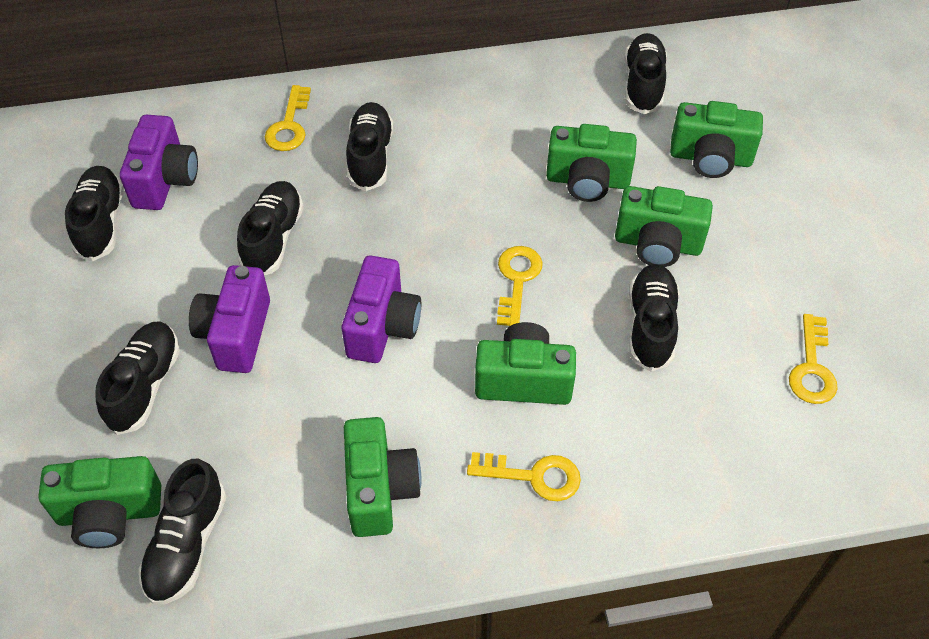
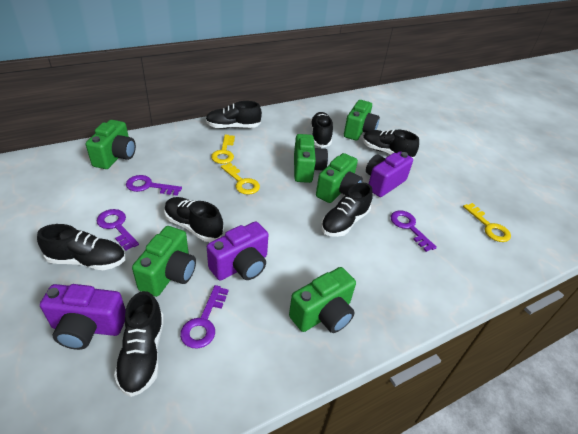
purple key: 0 -> 4
yellow key: 4 -> 3

